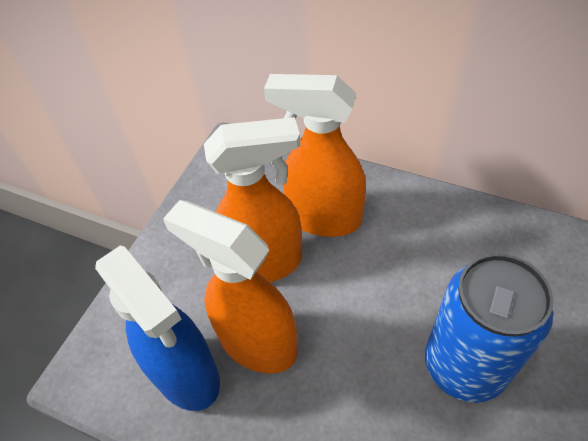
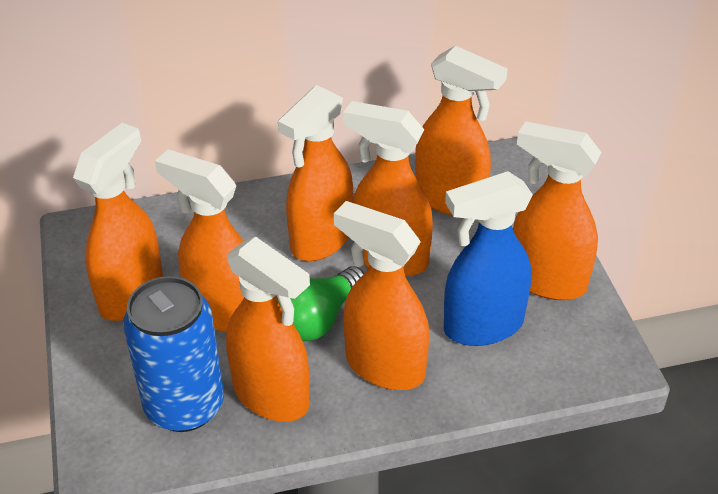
green light bulb: 0 -> 1
orange spray bottle: 3 -> 8

